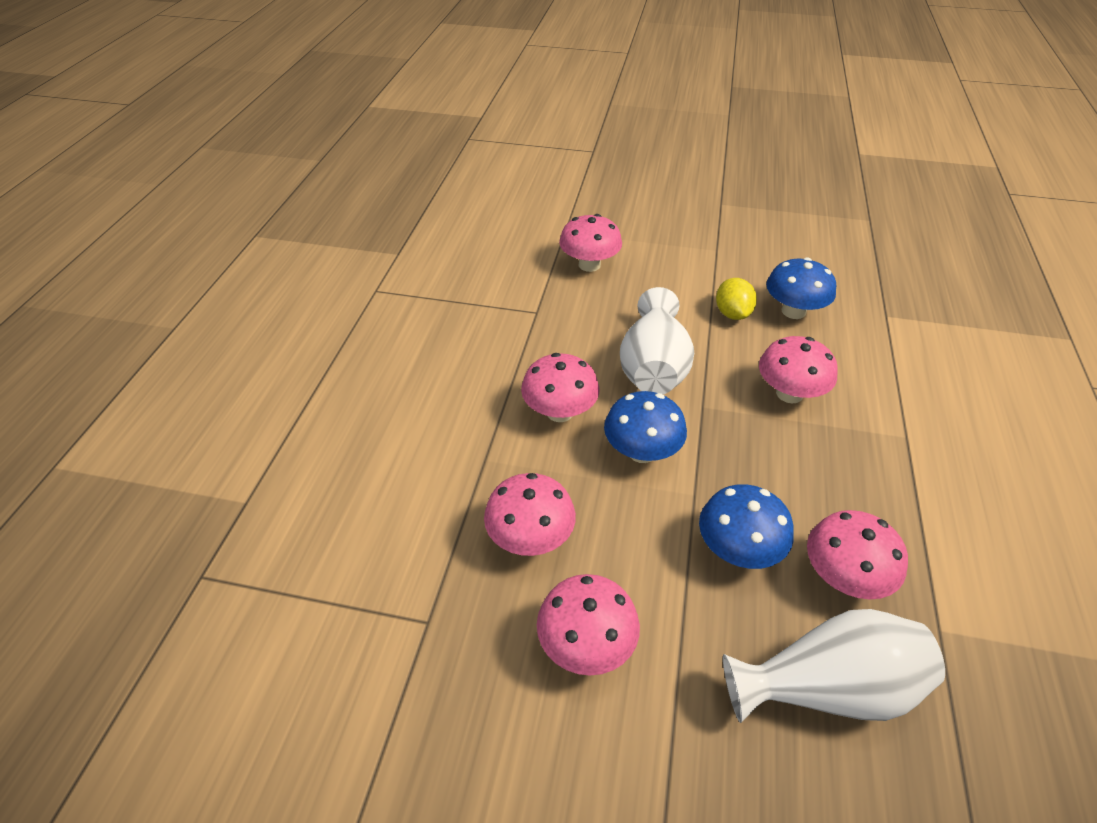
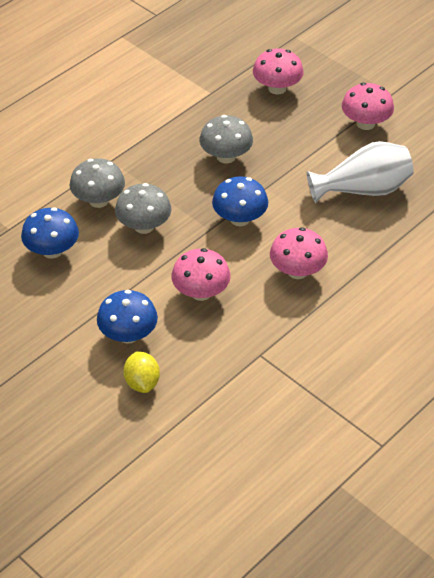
grey mushroom: 0 -> 3
pink mushroom: 6 -> 4
white vase: 2 -> 1

